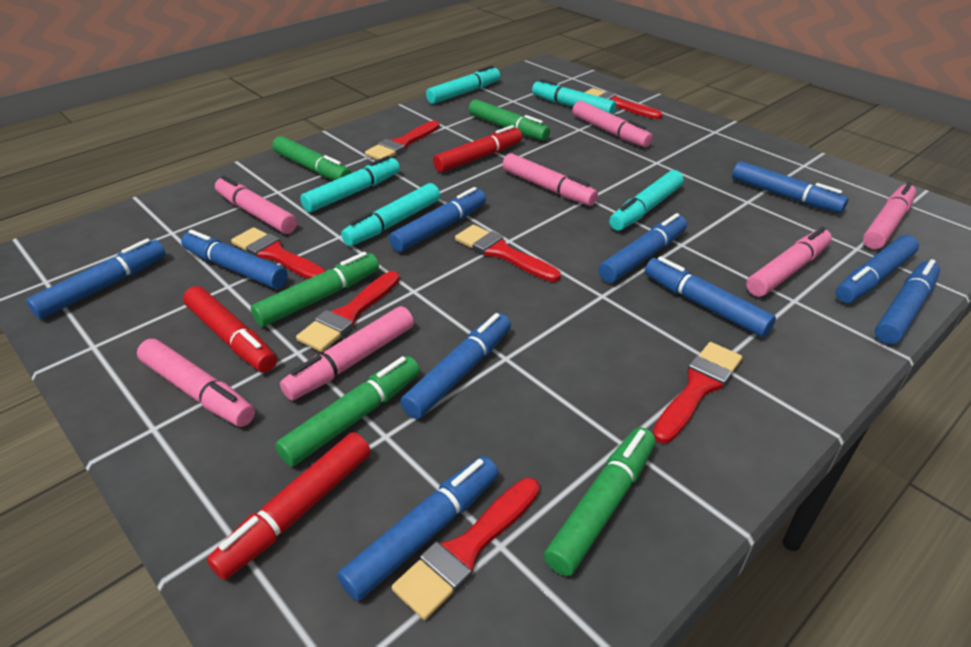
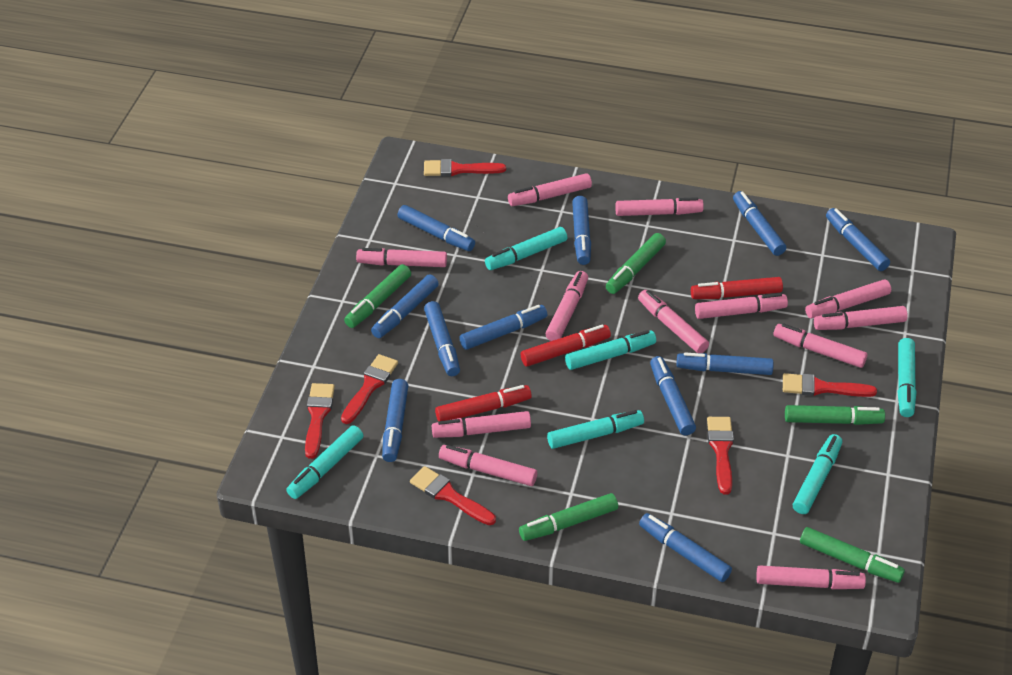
blue marker: 10 -> 11
pink marker: 7 -> 12
red brush: 7 -> 6
turquoise marker: 5 -> 6

